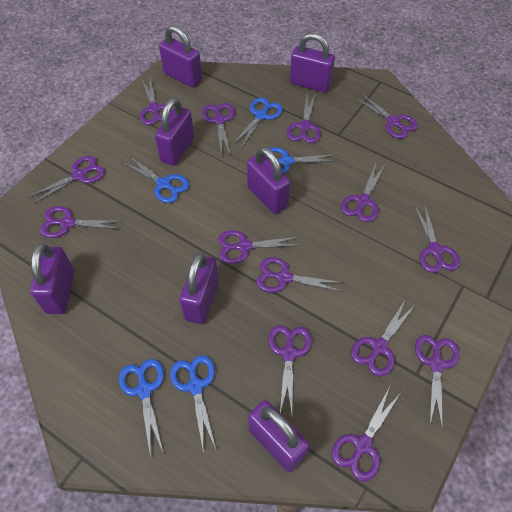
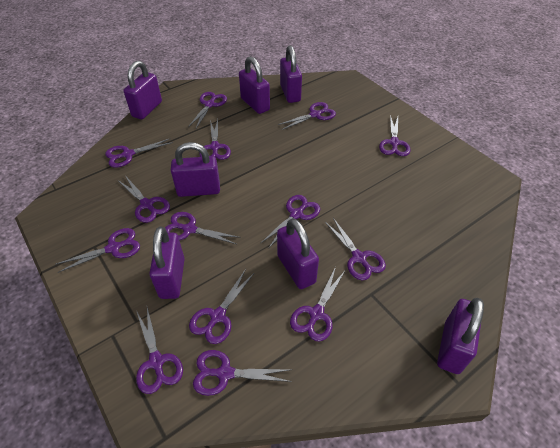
blue scissors: 5 -> 0

